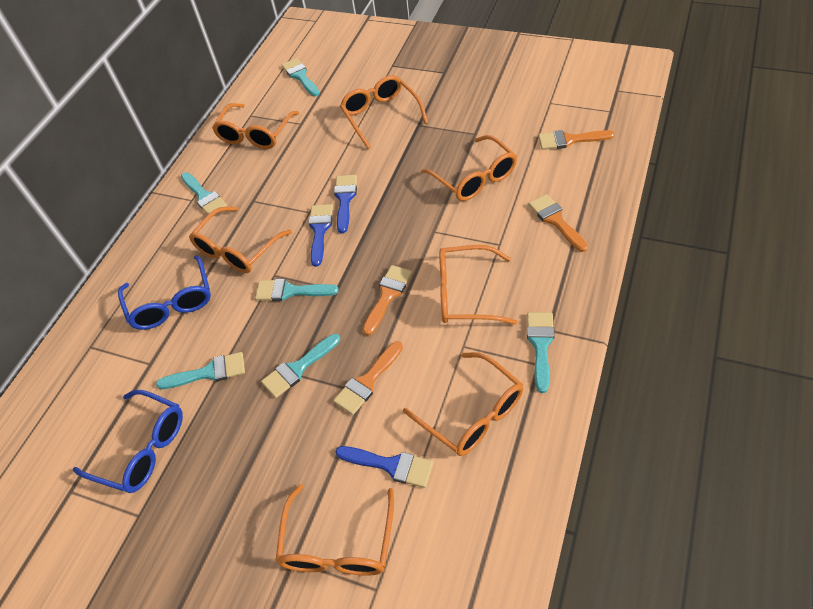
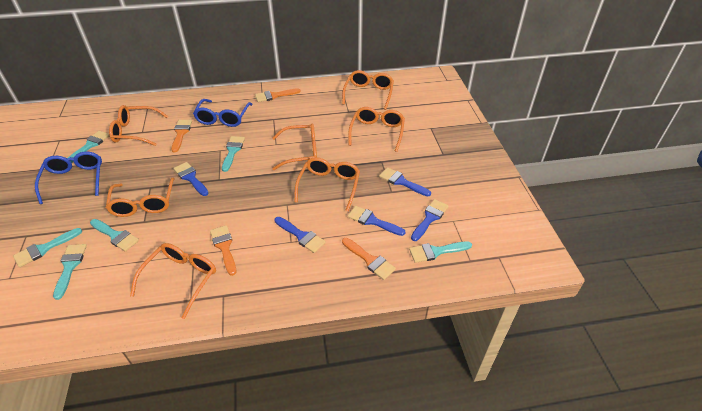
blue brush: 3 -> 5

